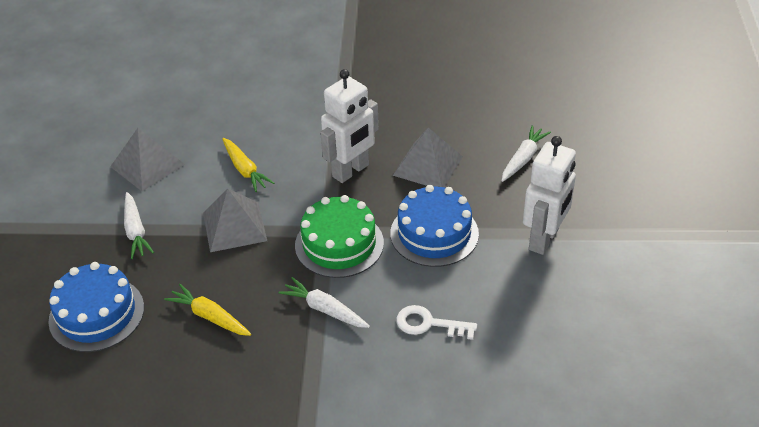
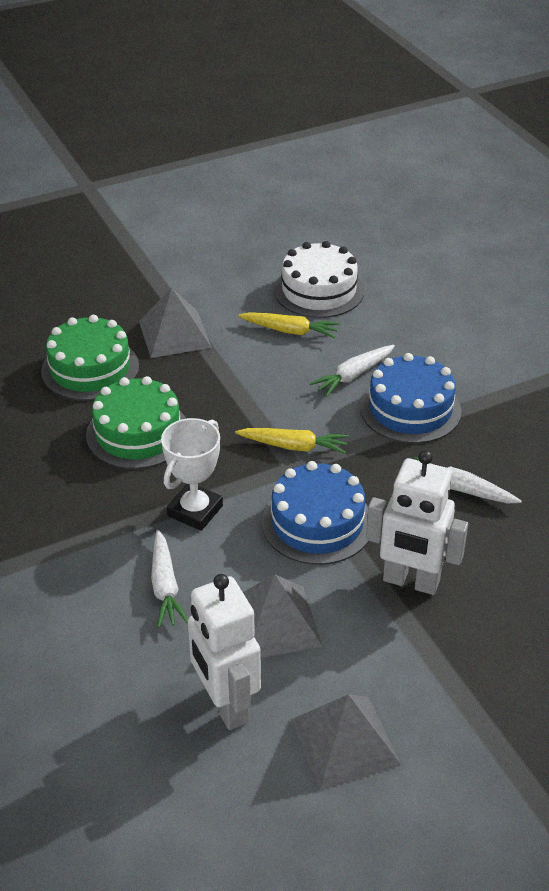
green cake: 1 -> 2
white cake: 0 -> 1
white key: 1 -> 0
white trophy: 0 -> 1

